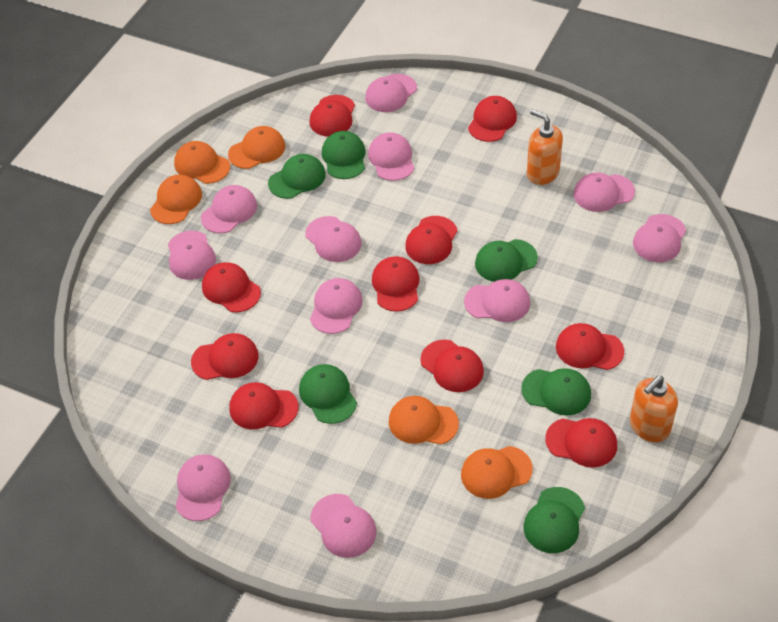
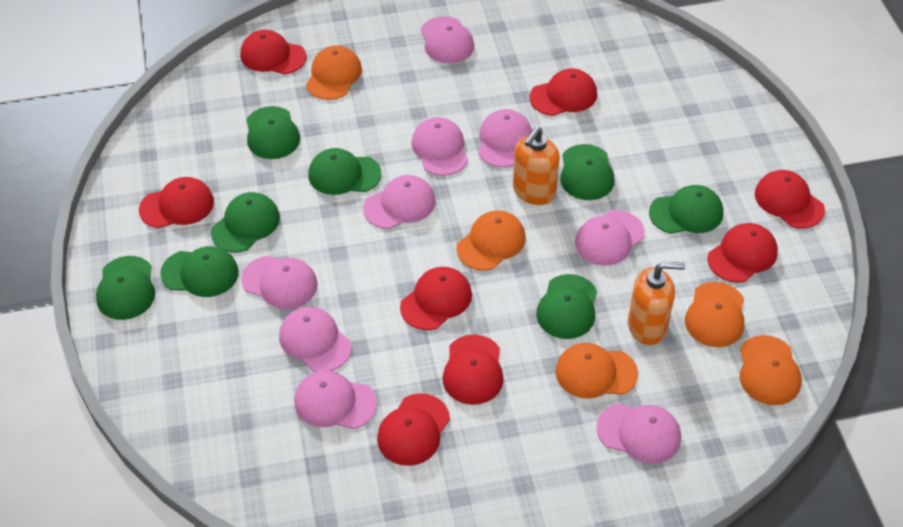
green cap: 6 -> 8
pink cap: 11 -> 9
red cap: 10 -> 8

